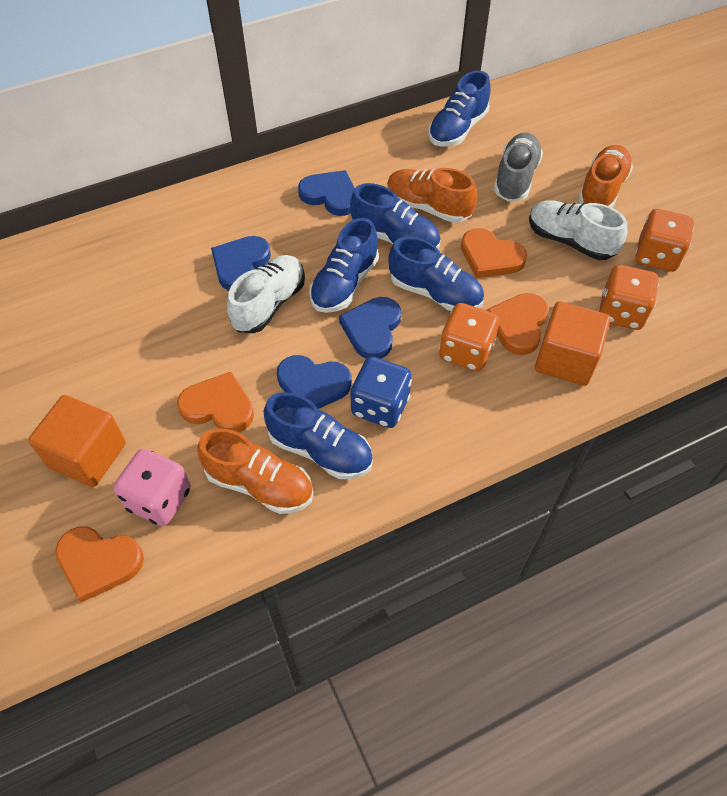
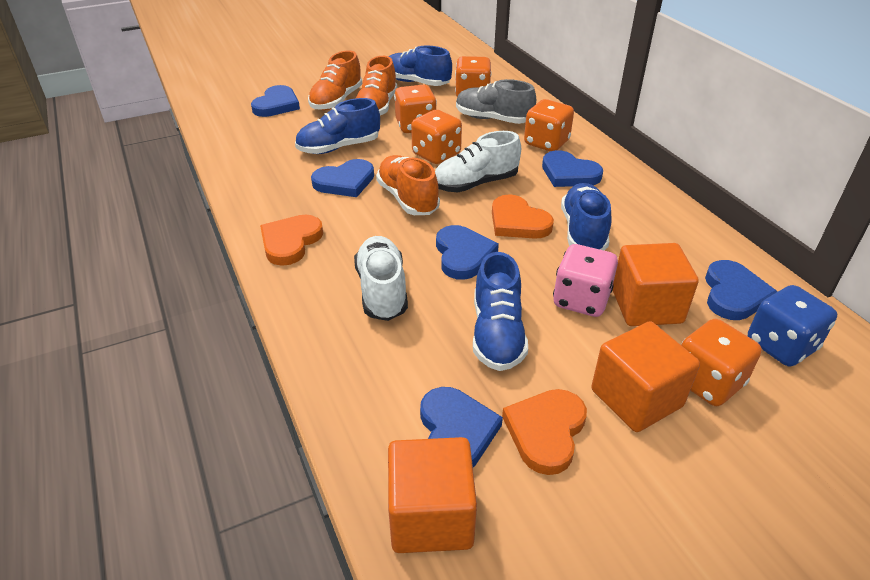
blue heart: 4 -> 6
blue shoe: 5 -> 4
orange cube: 2 -> 3
orange dice: 3 -> 5
orange heart: 4 -> 3

